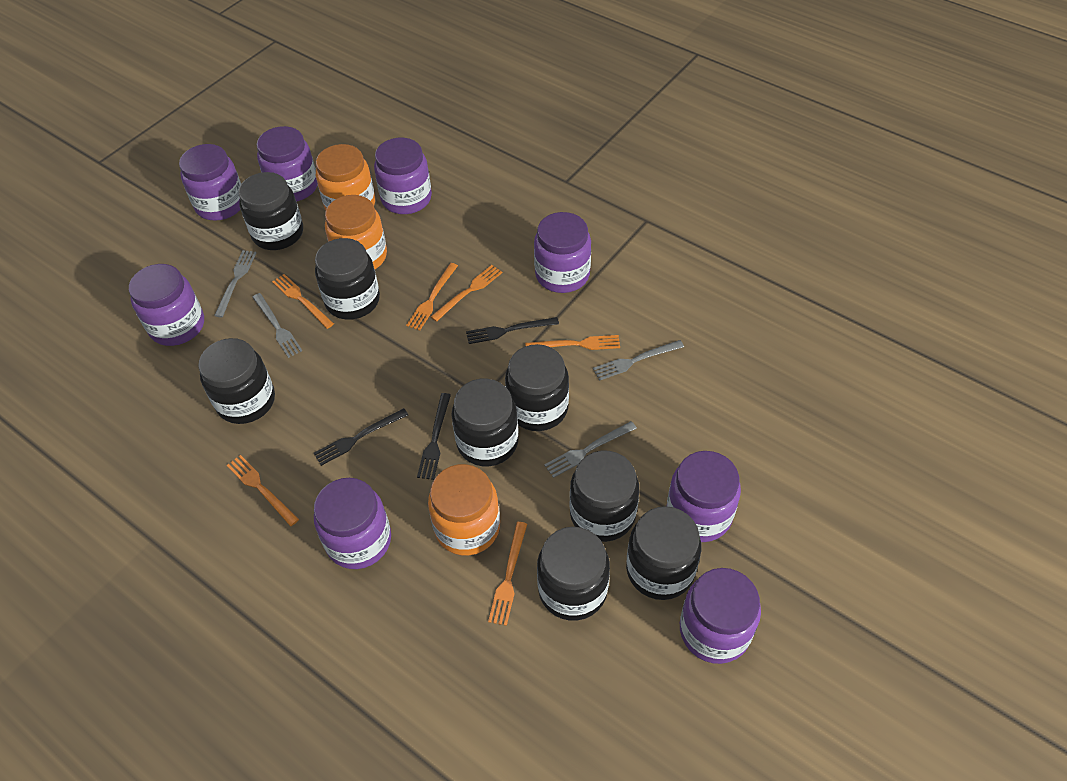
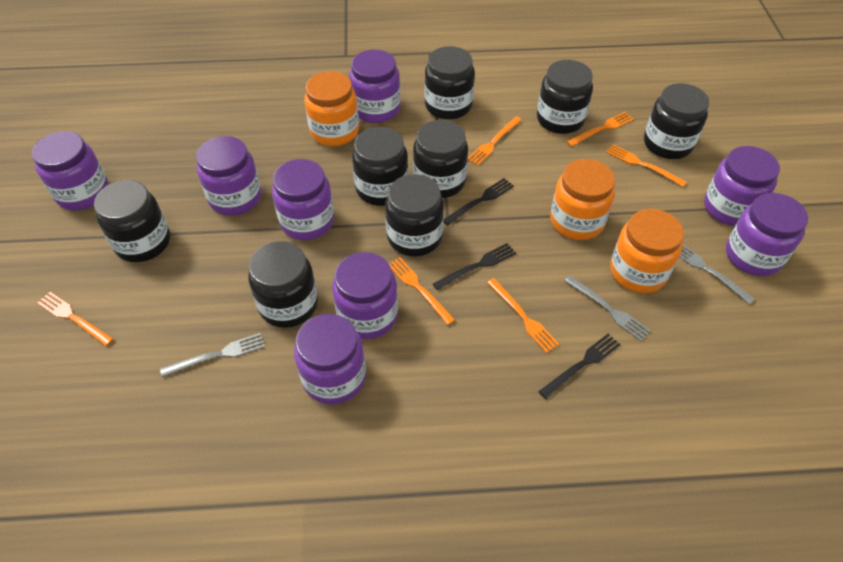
grey fork: 4 -> 3

